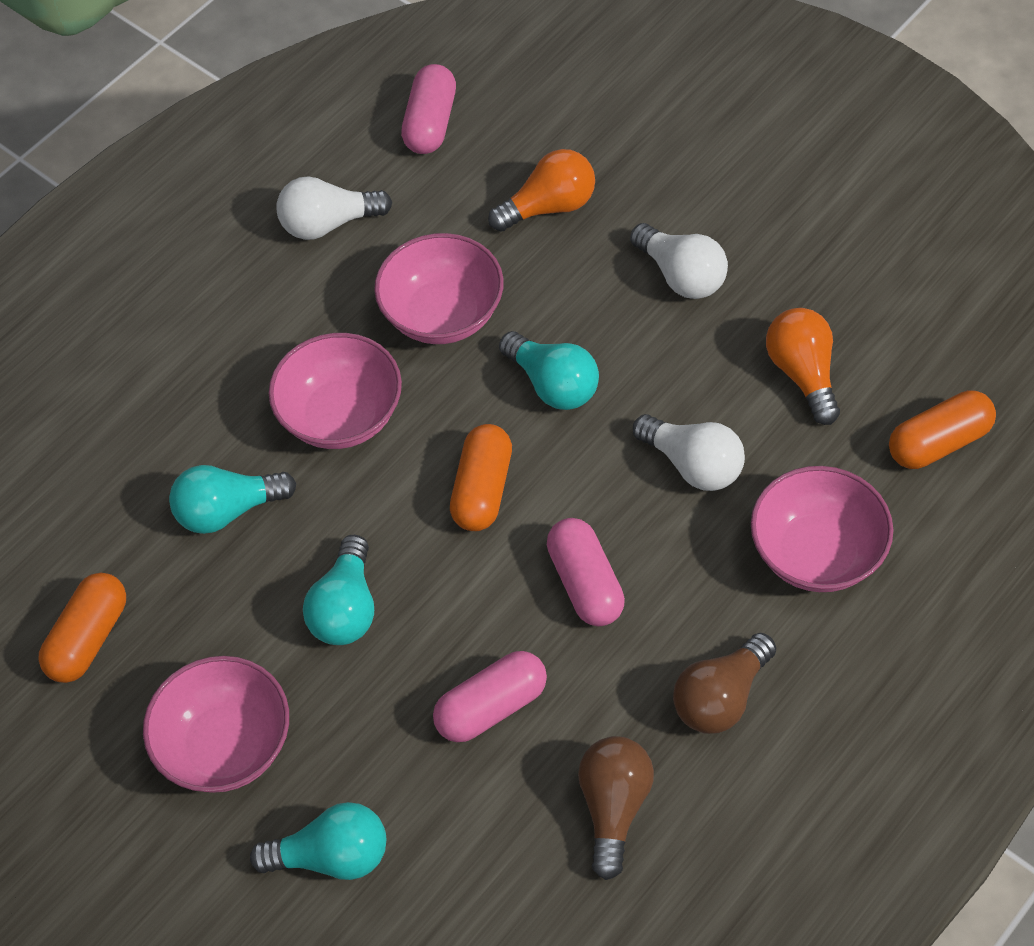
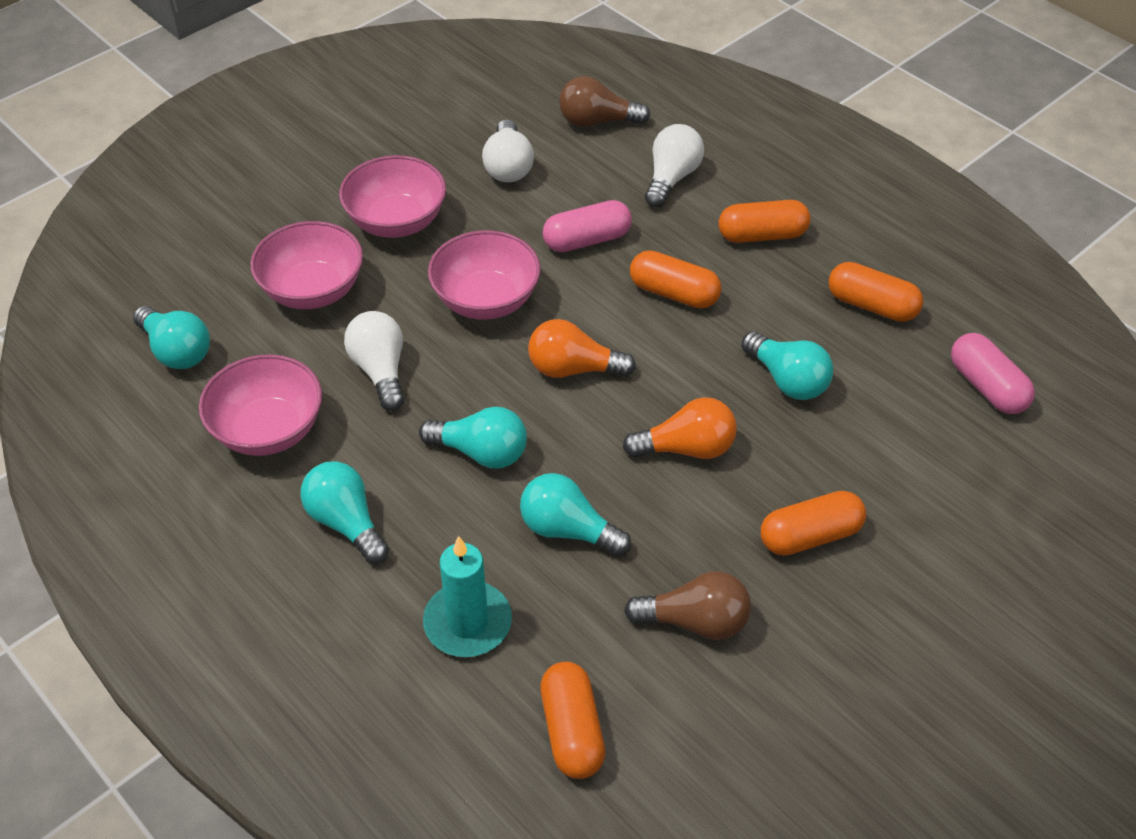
orange capsule: 3 -> 5
pink capsule: 3 -> 2
turquoise candle: 0 -> 1
turquoise light bulb: 4 -> 5

